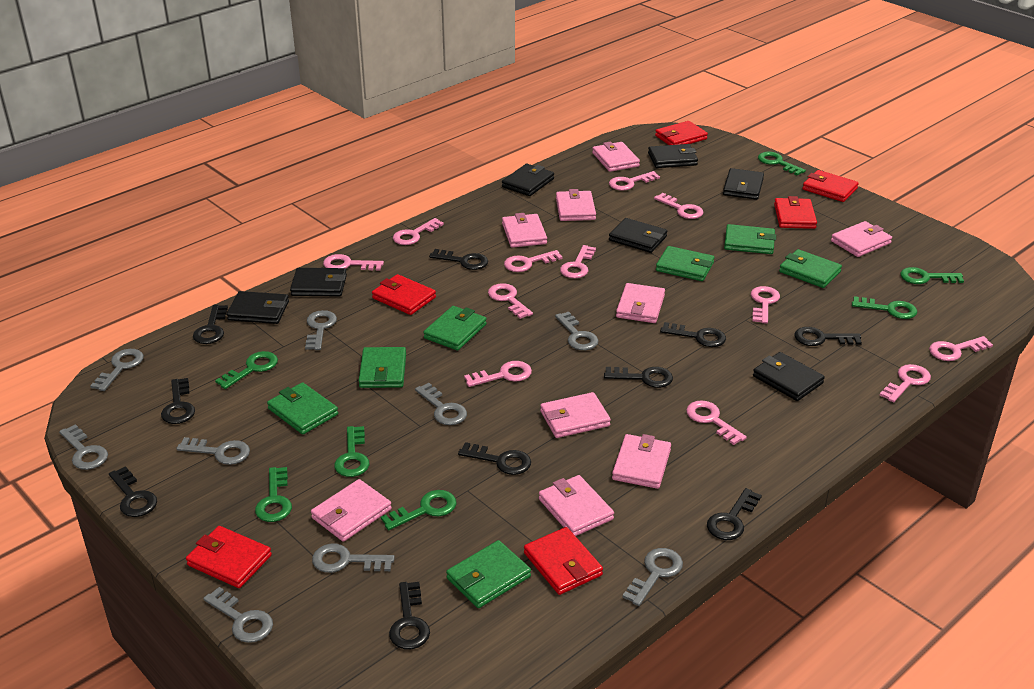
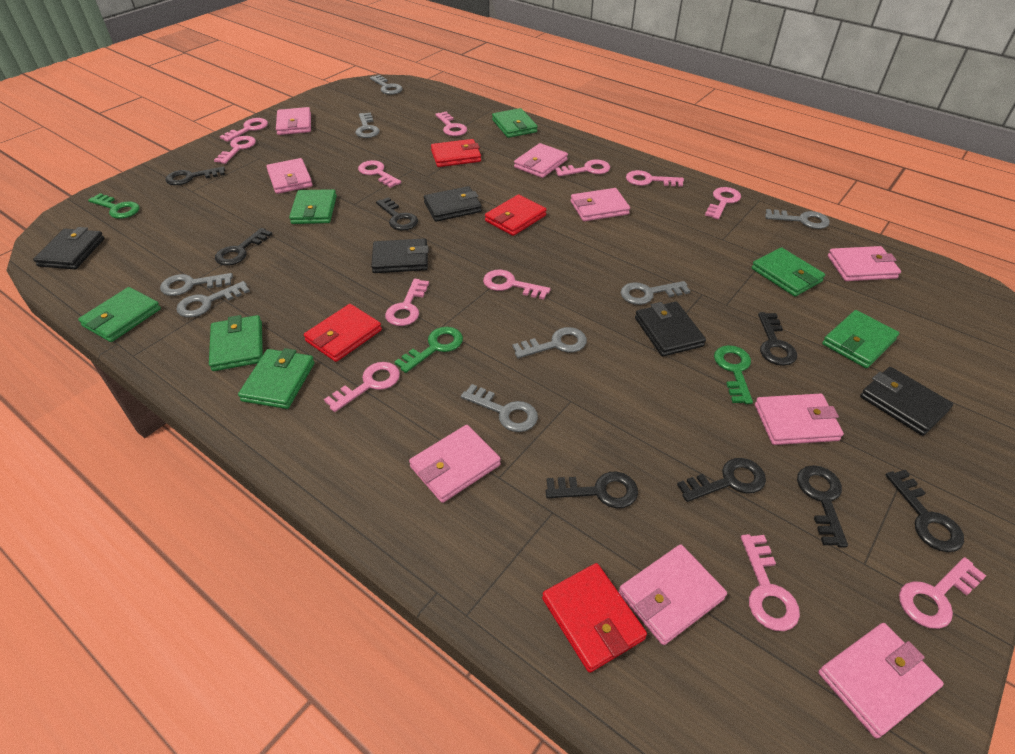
black key: 10 -> 8
black wallet: 7 -> 5
green key: 7 -> 3
grey key: 9 -> 8
red wallet: 6 -> 4

